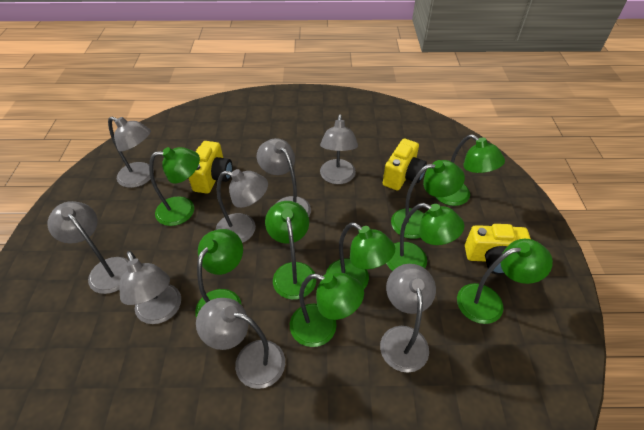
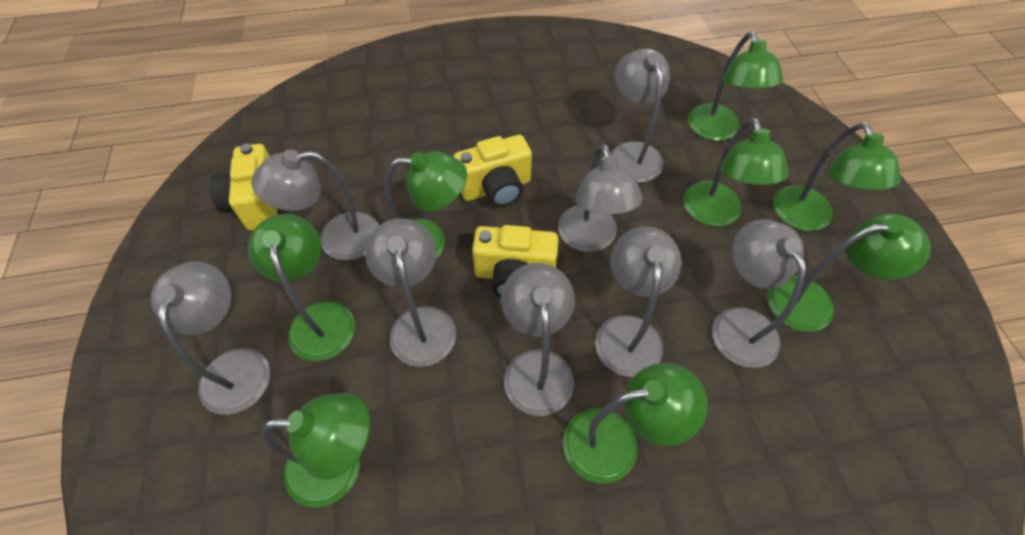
green lamp: 9 -> 8

